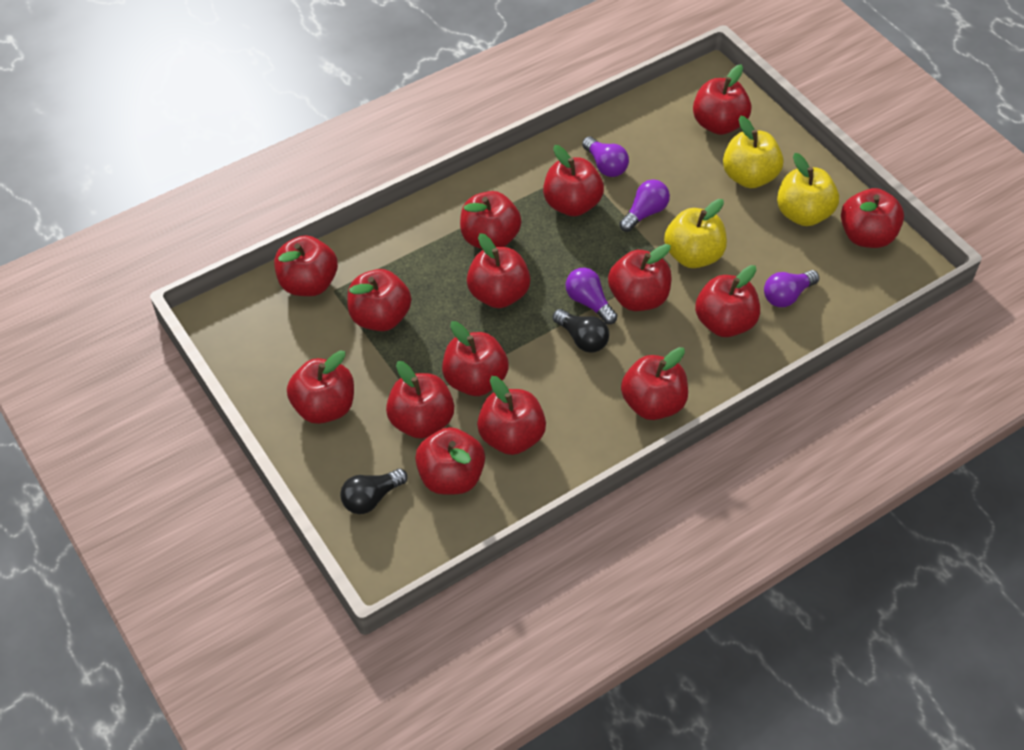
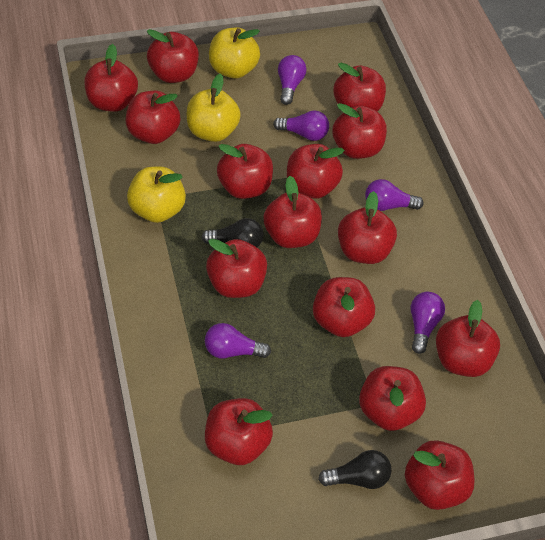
purple light bulb: 4 -> 5

